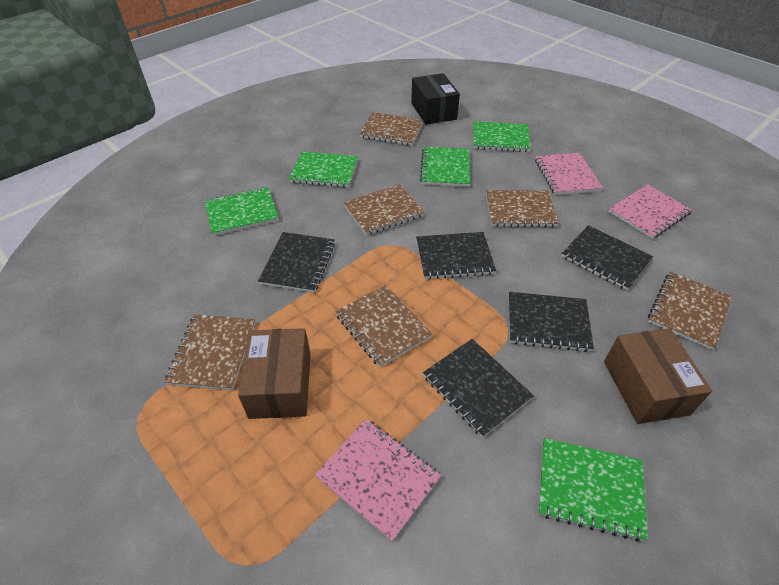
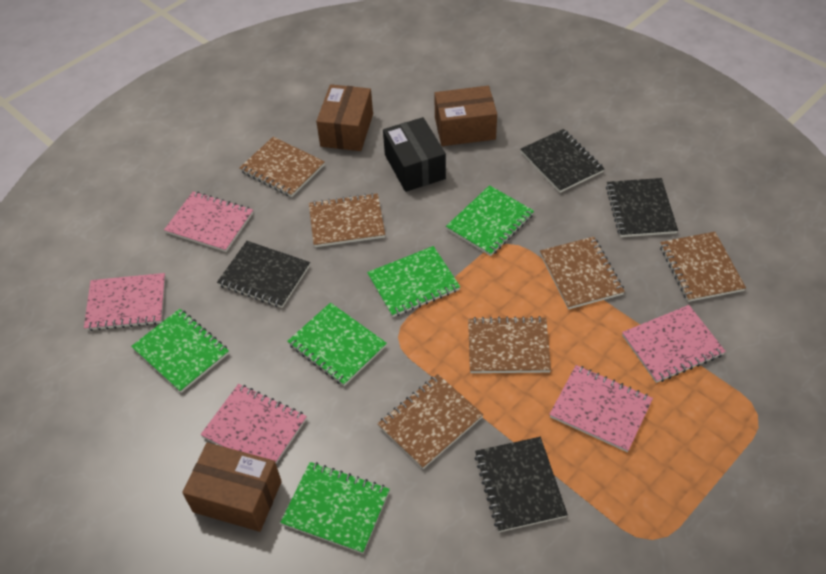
black notebook: 5 -> 4
brown box: 2 -> 3
pink notebook: 3 -> 5

